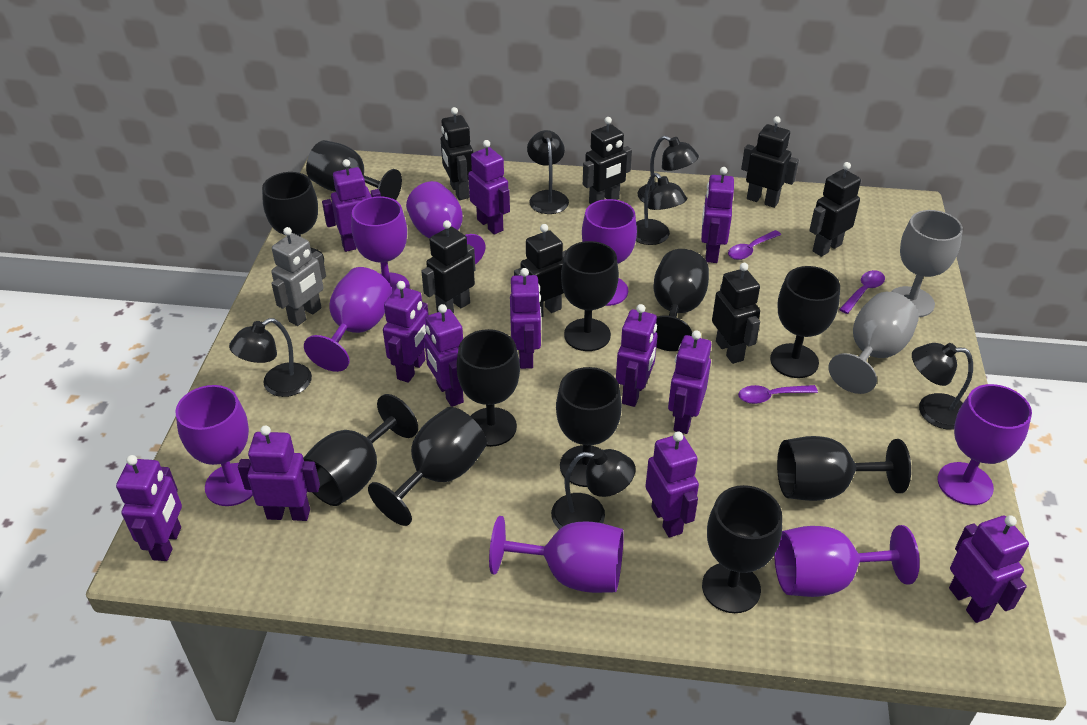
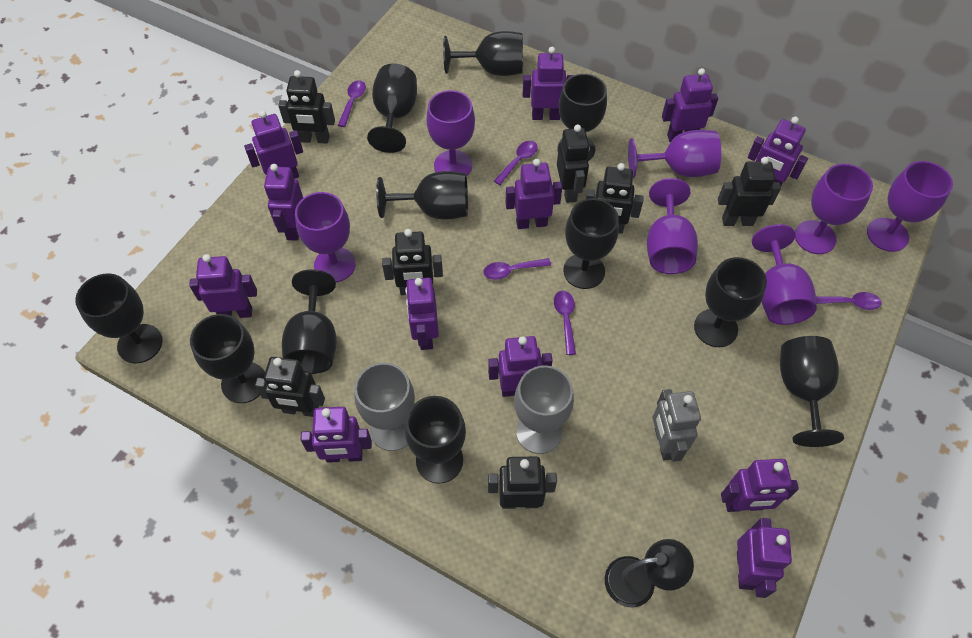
black lamp: 6 -> 1
purple goblet: 8 -> 7
purple spoon: 3 -> 5

